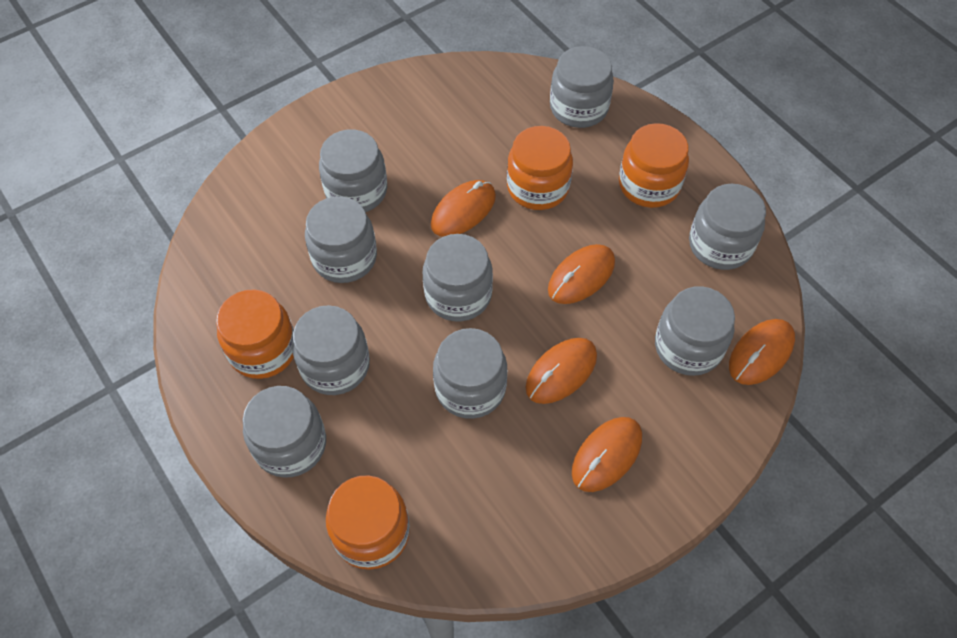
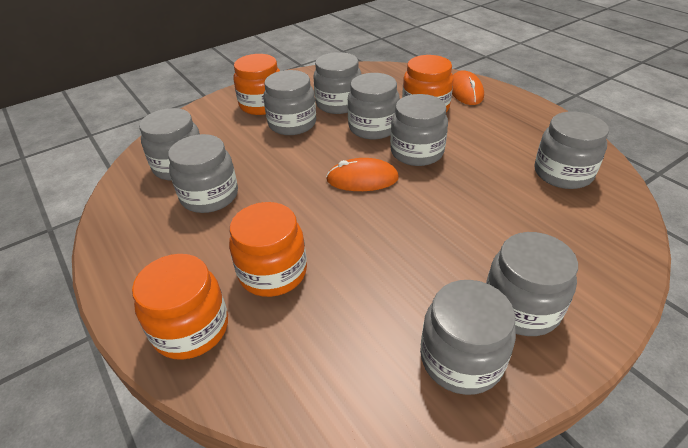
orange mouse: 5 -> 2

